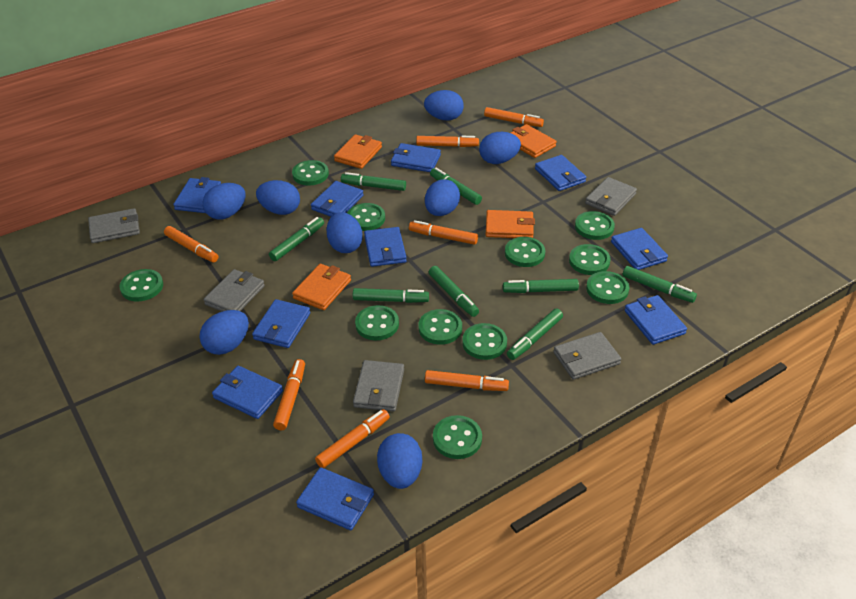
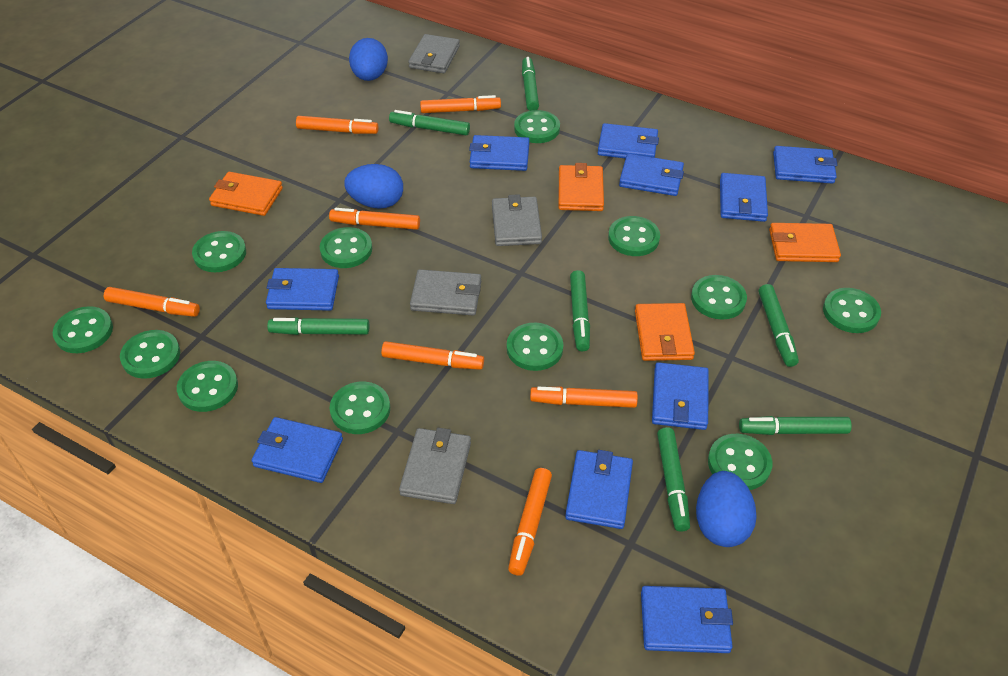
blue egg: 8 -> 3
green button: 11 -> 12
green marker: 8 -> 7
grey wallet: 5 -> 4

